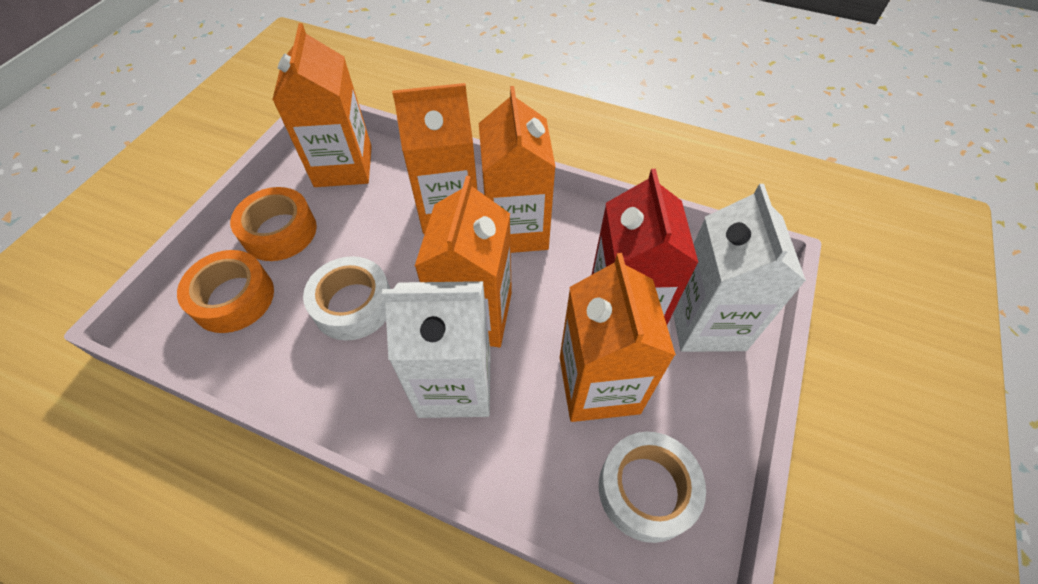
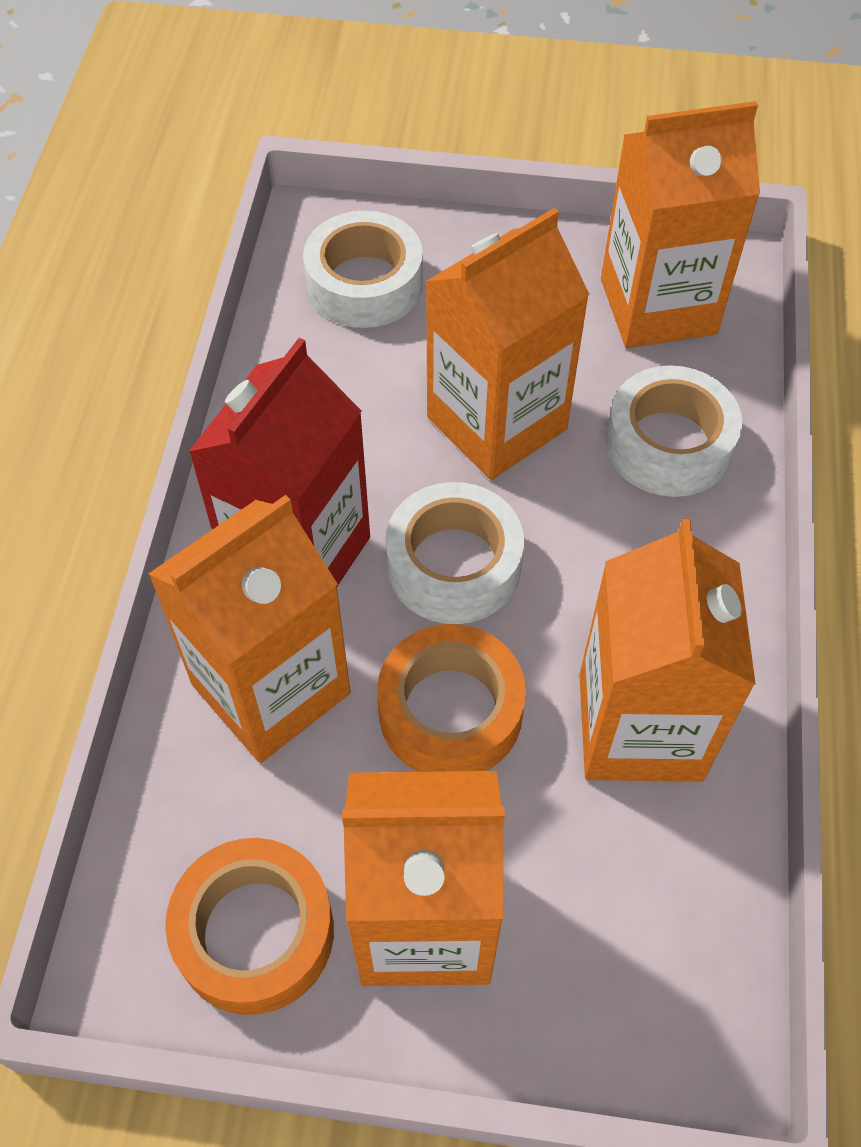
white carton: 2 -> 0
white tape: 2 -> 3

